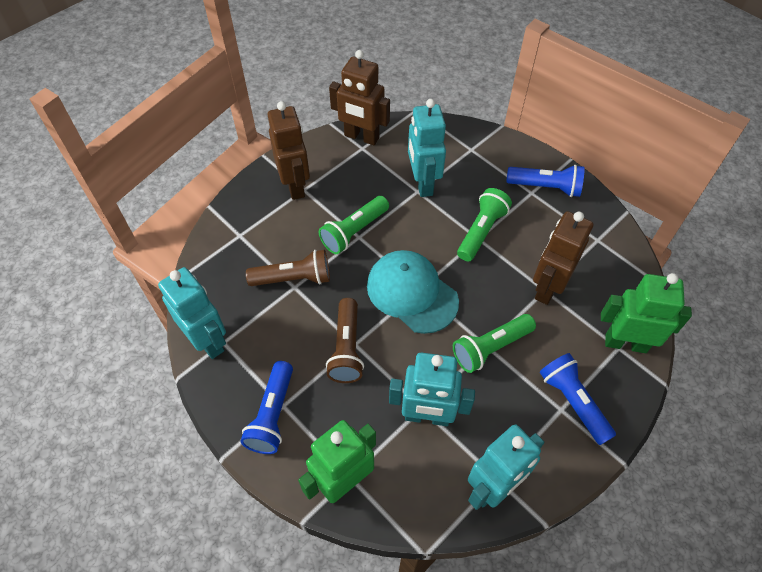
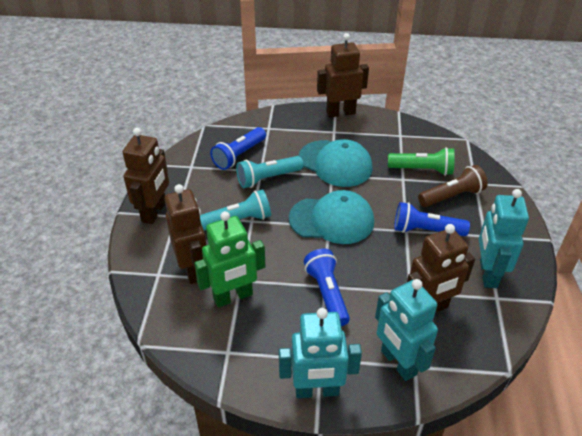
brown flashlight: 2 -> 1
brown robot: 3 -> 4
green flashlight: 3 -> 1
green robot: 2 -> 1
turquoise cap: 1 -> 2
turquoise flashlight: 0 -> 2
turquoise robot: 4 -> 3

